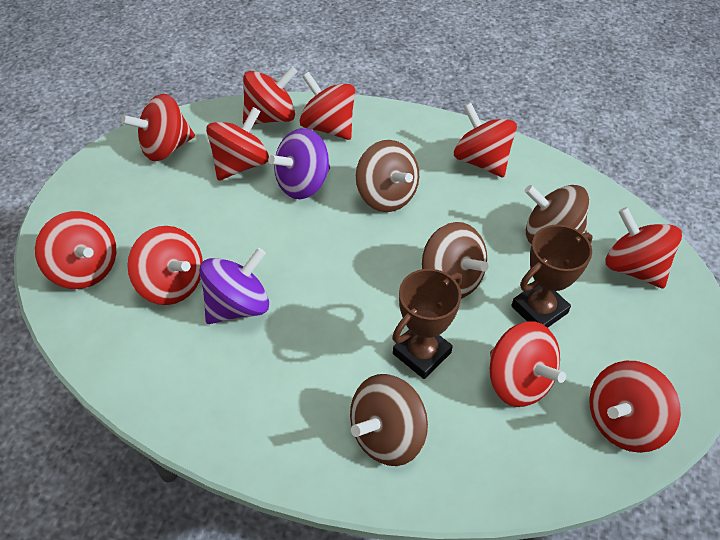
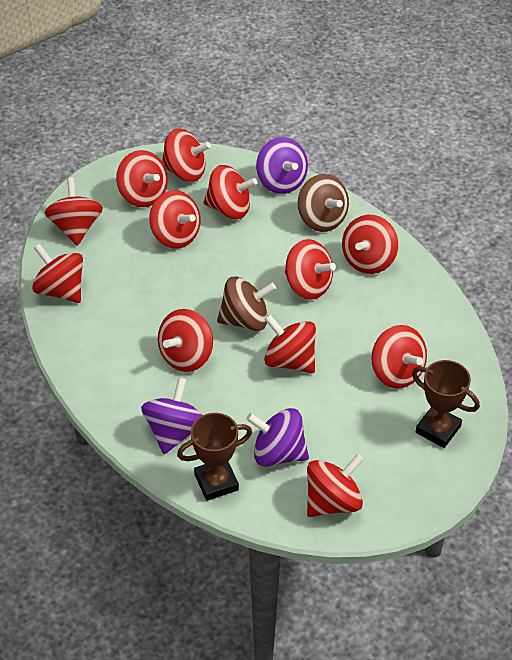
brown spinning top: 4 -> 2
purple spinning top: 2 -> 3
red spinning top: 10 -> 12

